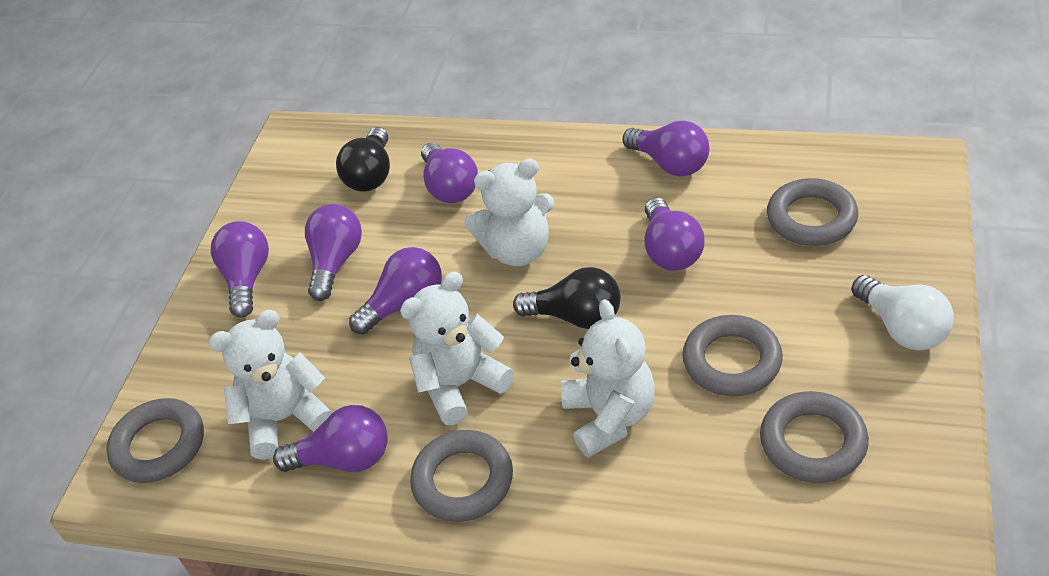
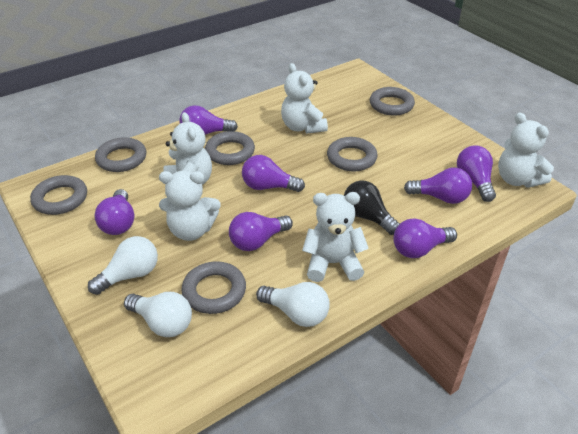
black light bulb: 2 -> 1
grey ring: 5 -> 6
white light bulb: 1 -> 3
white teddy bear: 4 -> 5

